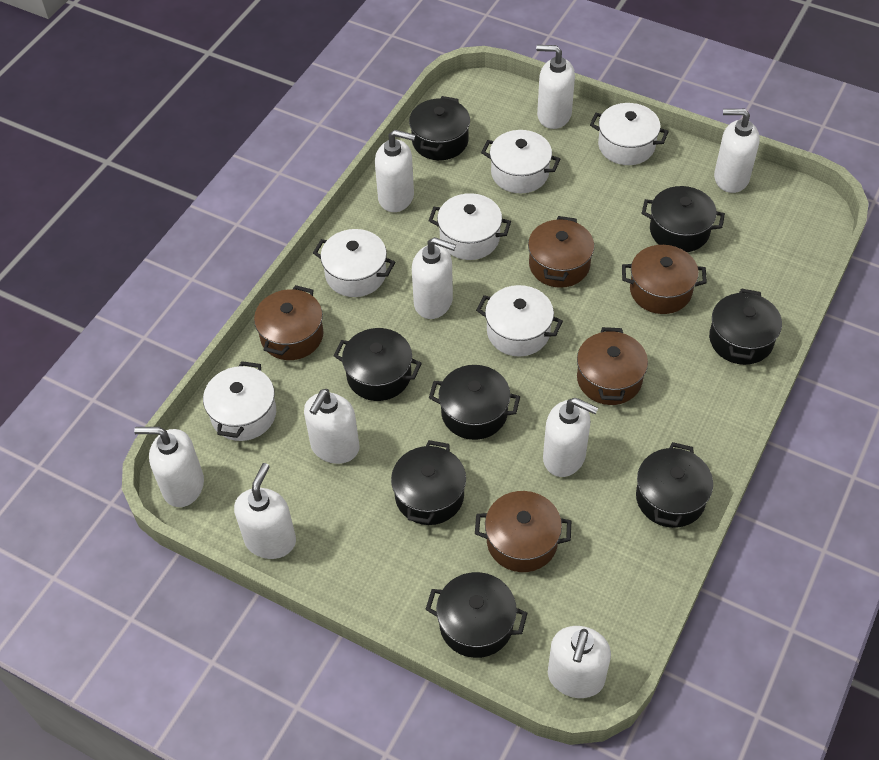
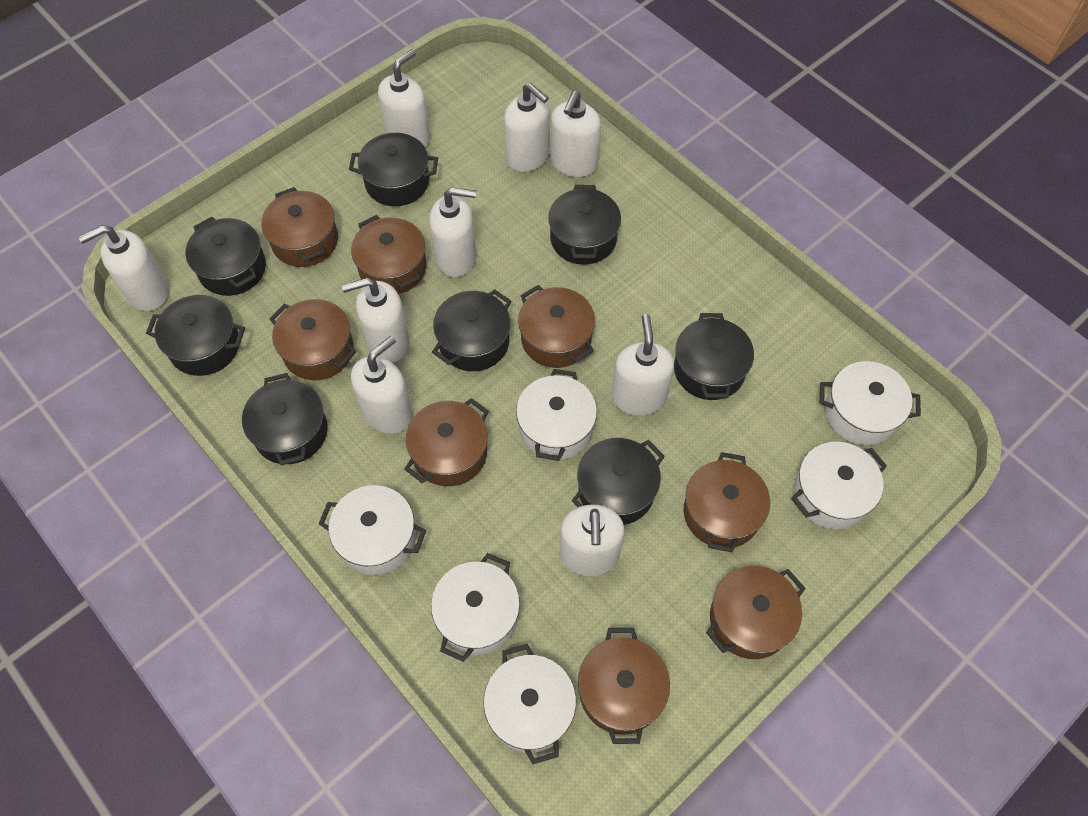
brown pot: 5 -> 8

